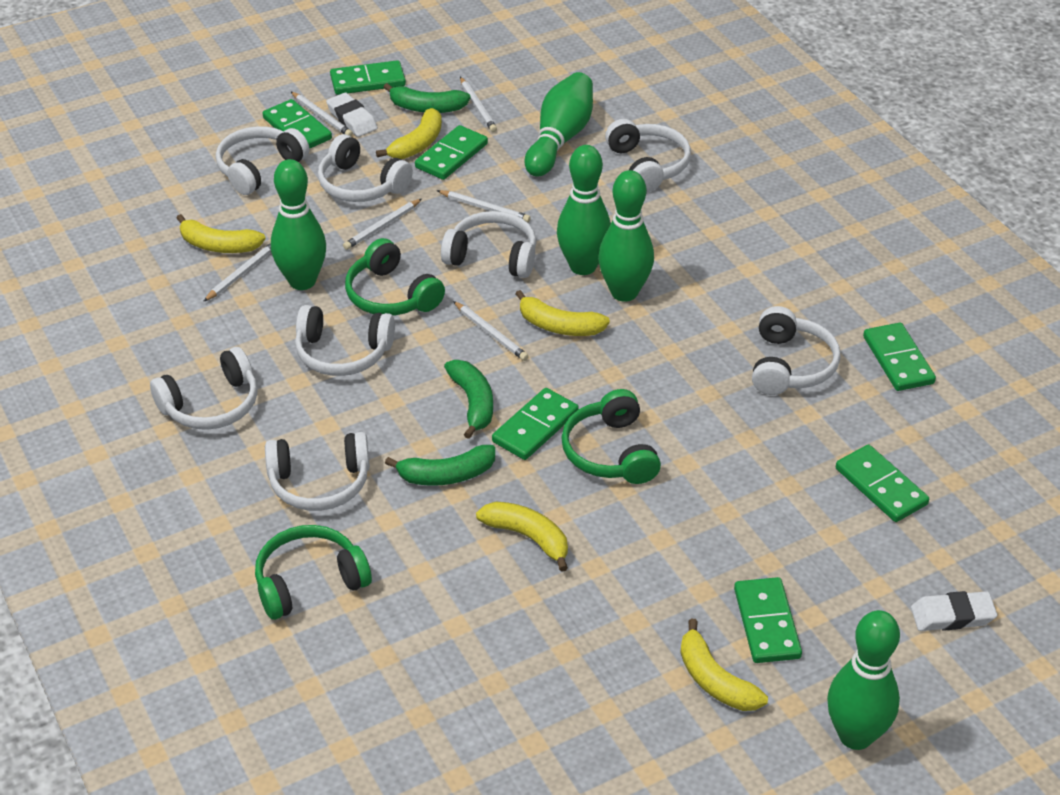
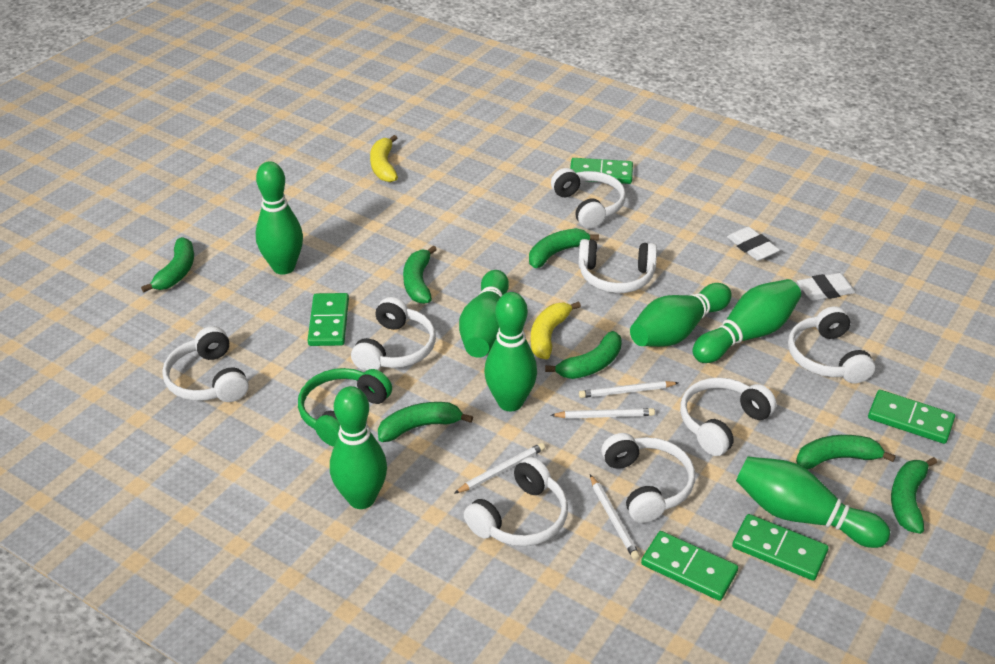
green banana: 3 -> 7
green bowling pin: 5 -> 7
green domino: 7 -> 5
green headphones: 3 -> 1
white pencil: 6 -> 4
yellow banana: 5 -> 2

